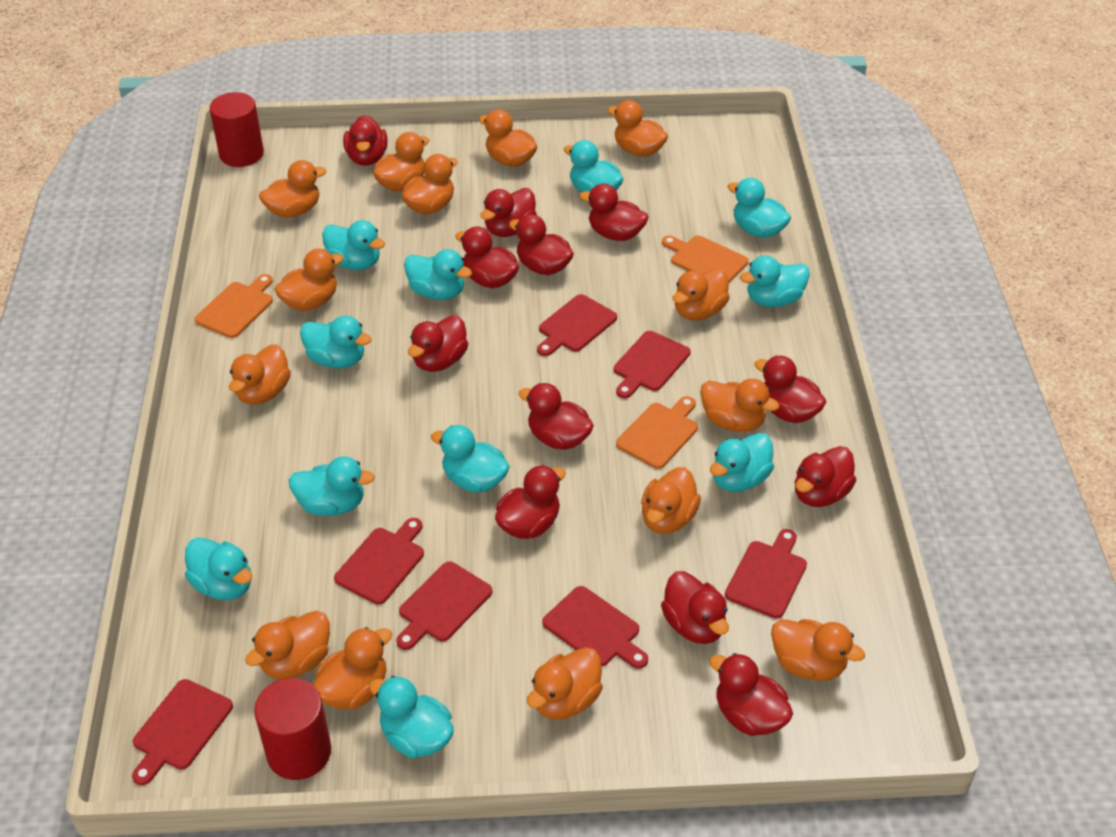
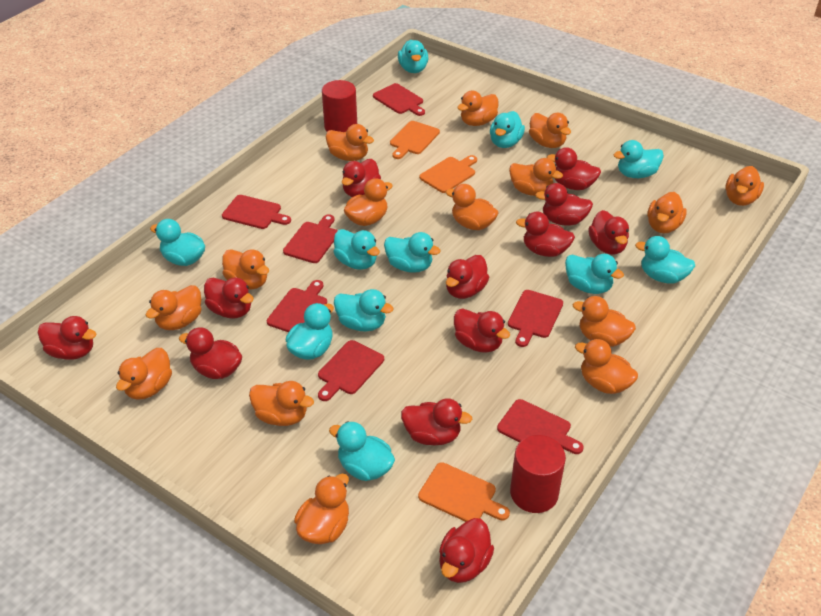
orange duck: 14 -> 15

